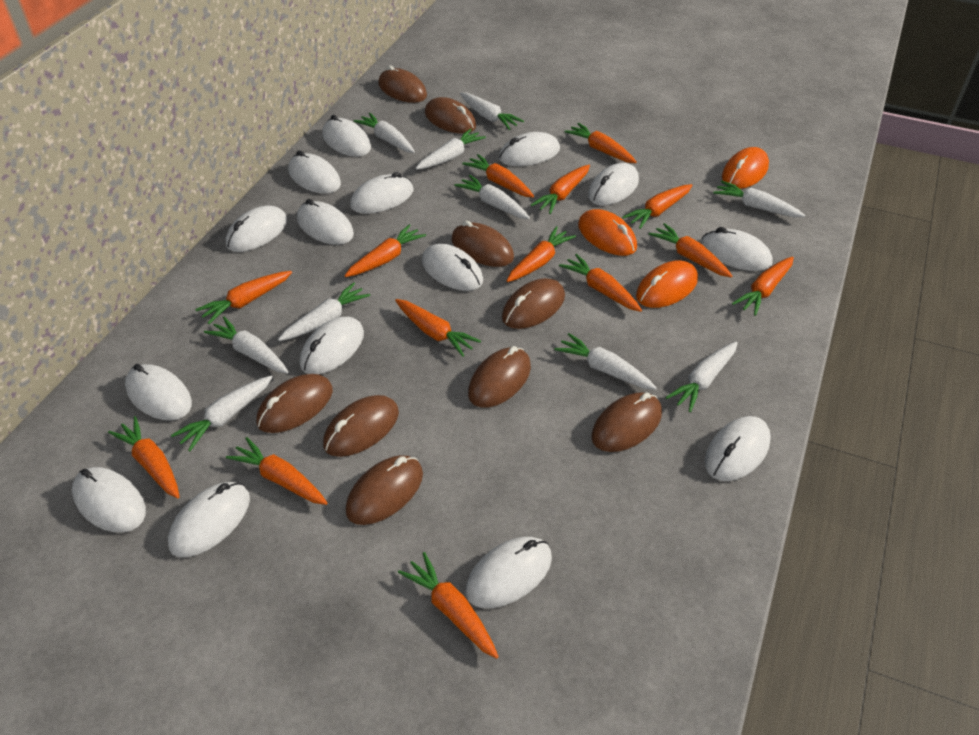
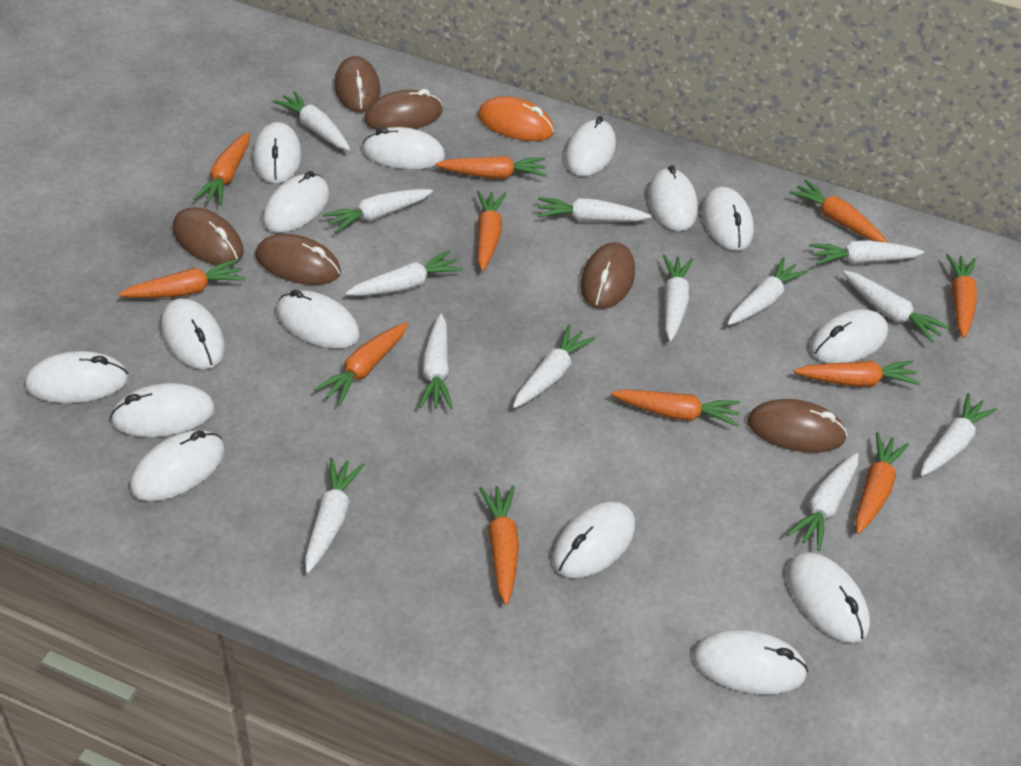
brown mouse: 9 -> 6
orange carrot: 14 -> 11
orange mouse: 3 -> 1
white carrot: 10 -> 13

